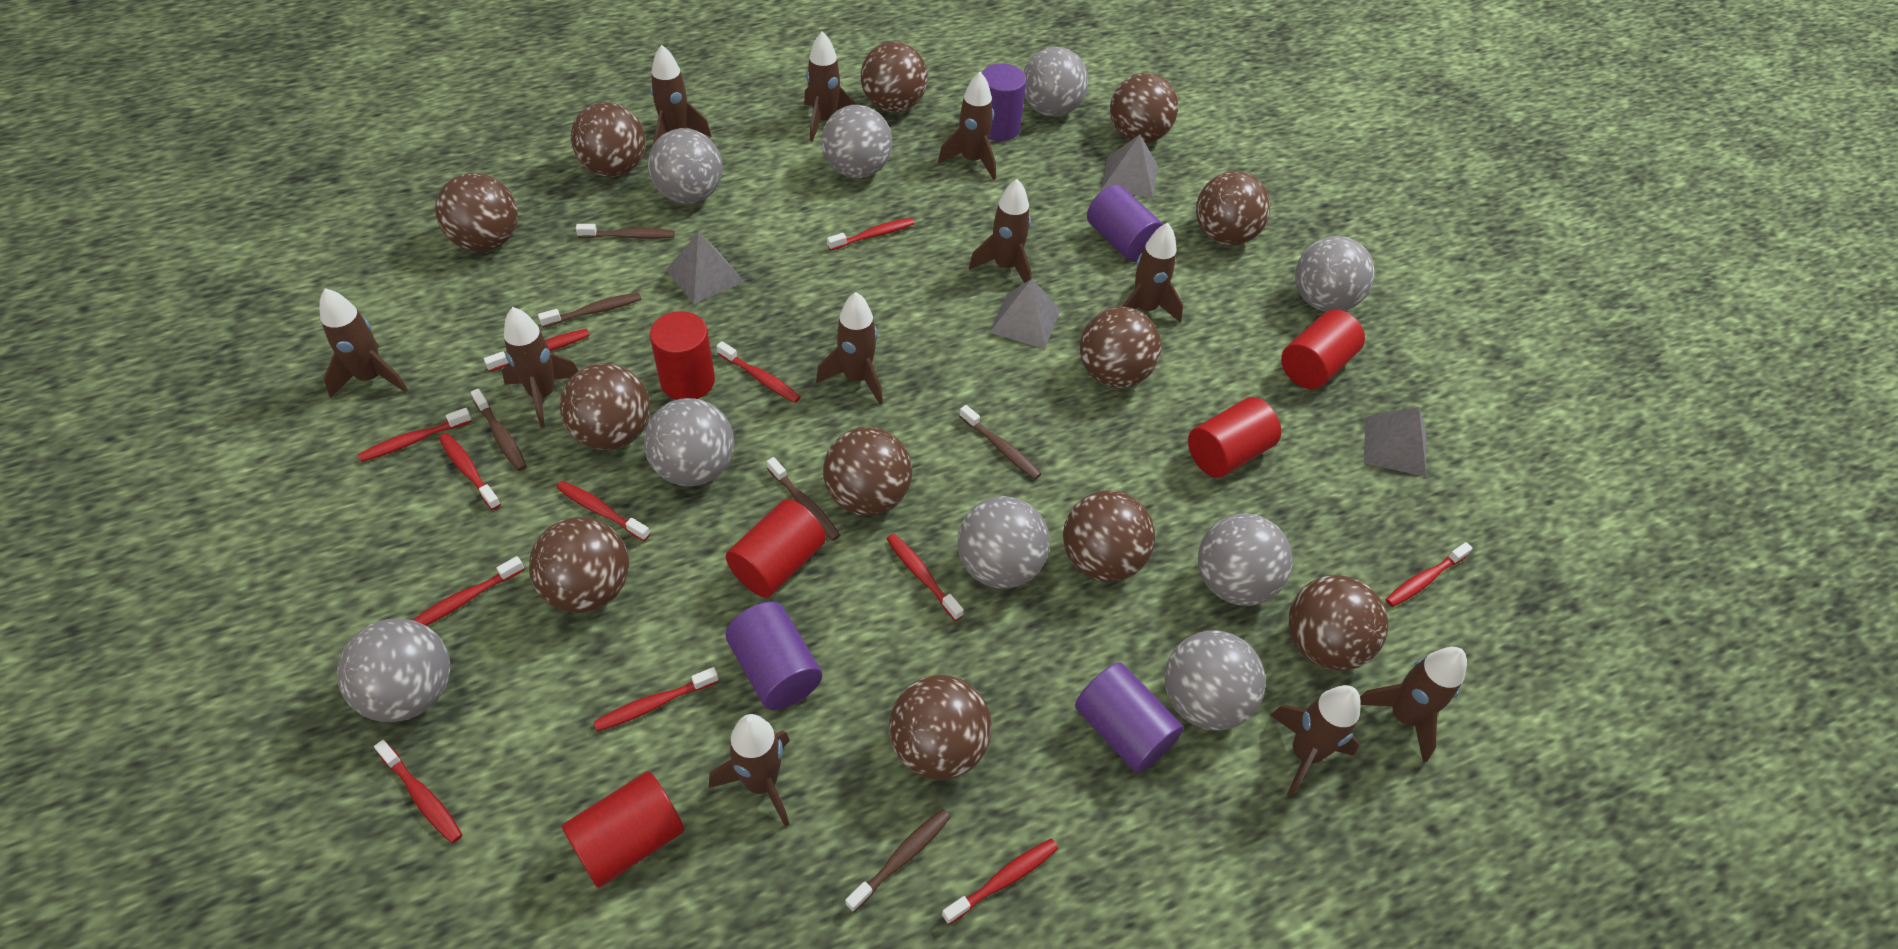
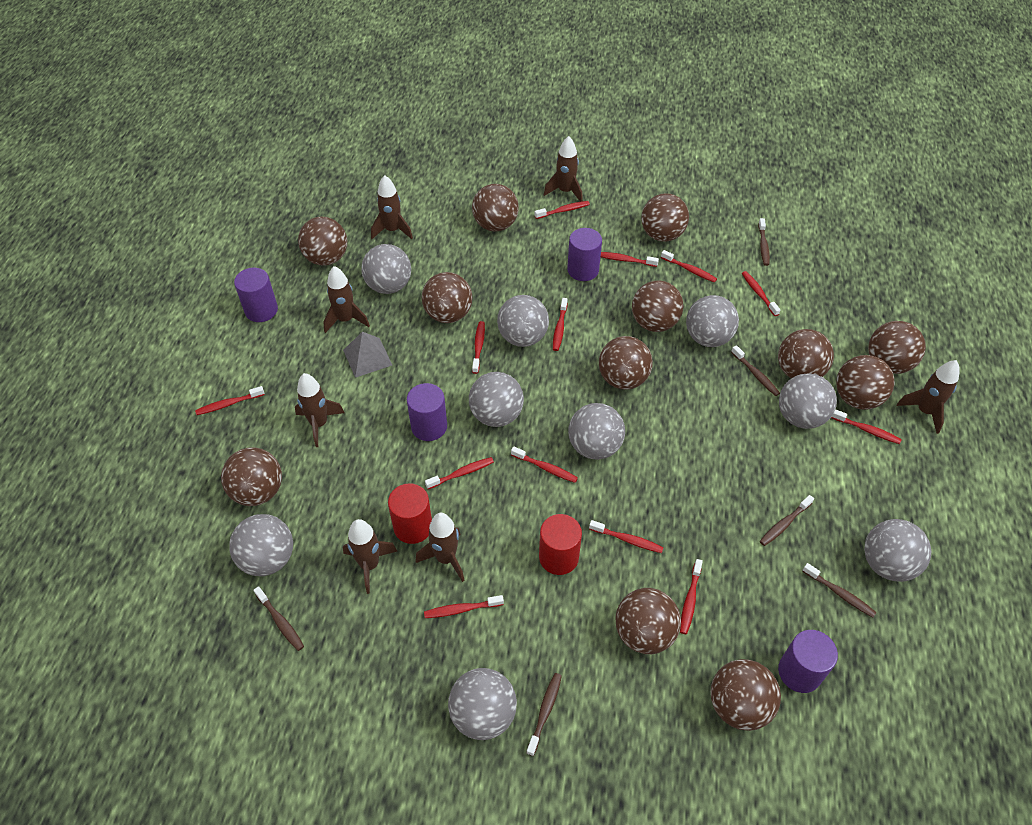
brown rocket: 11 -> 7
grey pyramid: 4 -> 1
red cylinder: 5 -> 2
red toothbrush: 12 -> 13

